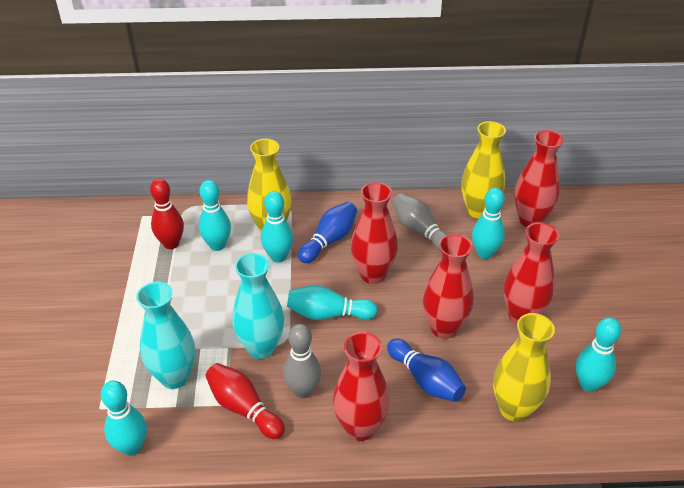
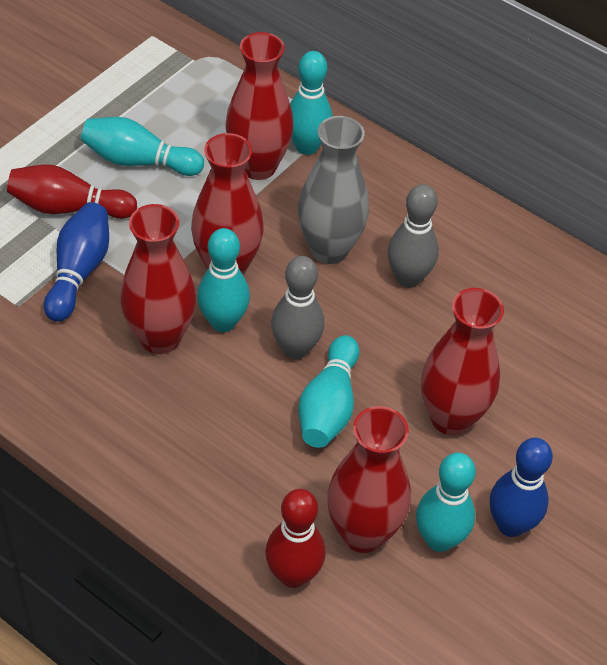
grey vase: 0 -> 1
turquoise bowling pin: 6 -> 5
turquoise vase: 2 -> 0
yellow vase: 3 -> 0

